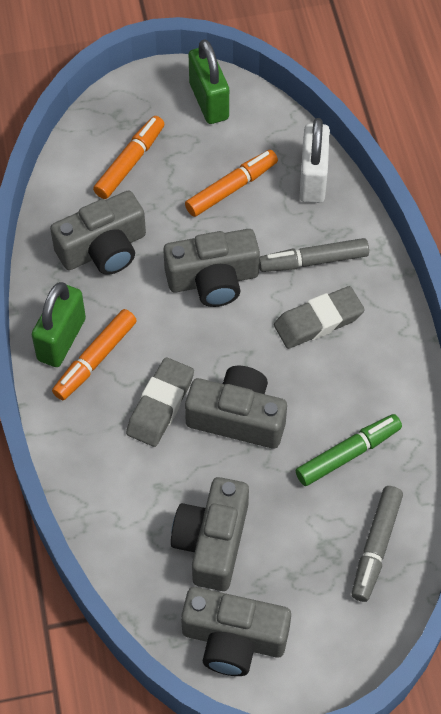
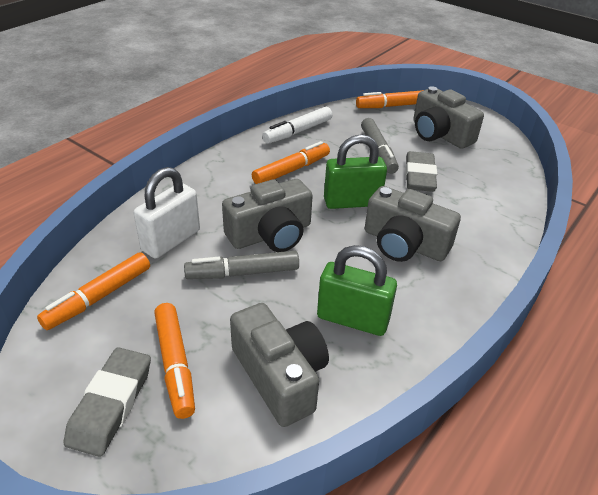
green marker: 1 -> 0
grey camera: 5 -> 4
orange marker: 3 -> 4
white marker: 0 -> 1

